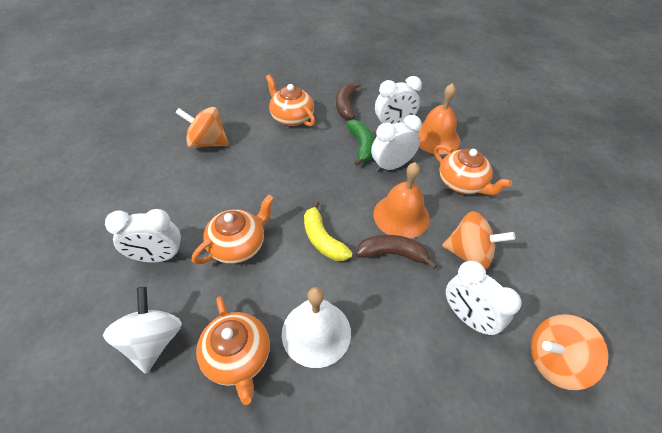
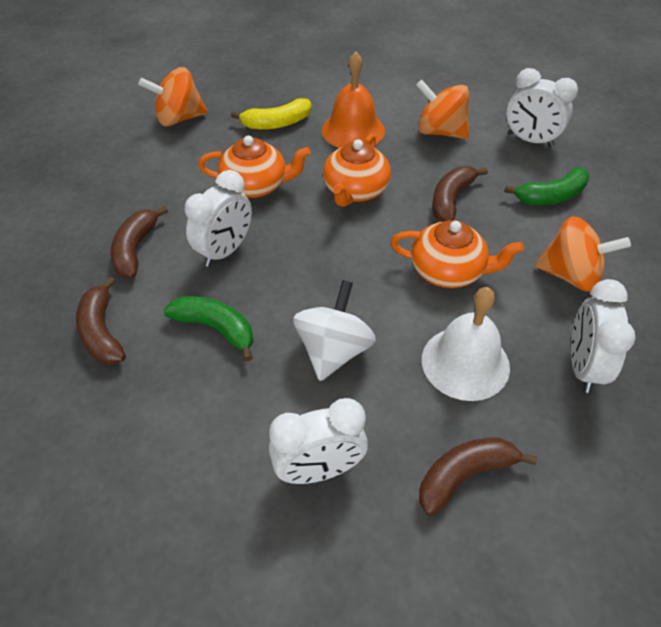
brown banana: 2 -> 4
green banana: 1 -> 2
orange bell: 2 -> 1
orange teapot: 4 -> 3

